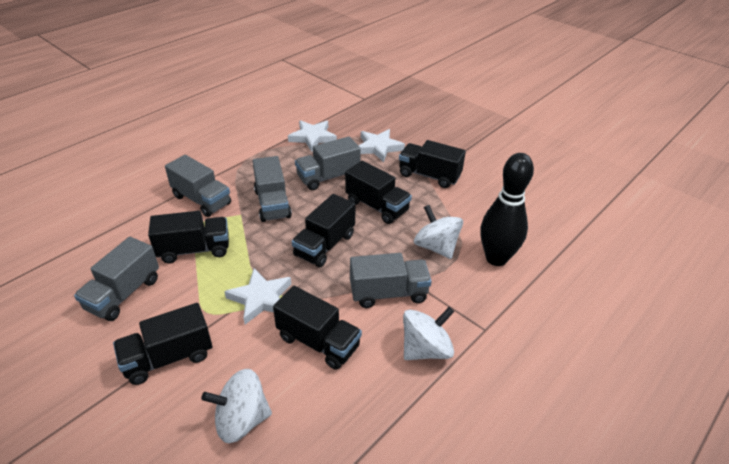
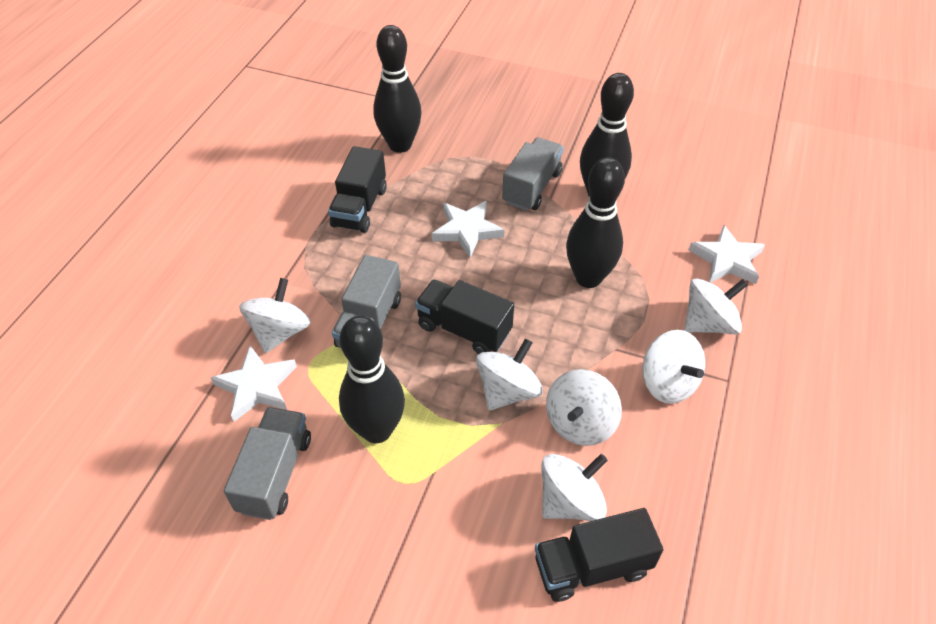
black bowling pin: 1 -> 4
black truck: 6 -> 3
grey truck: 5 -> 3
white spinning top: 3 -> 6

